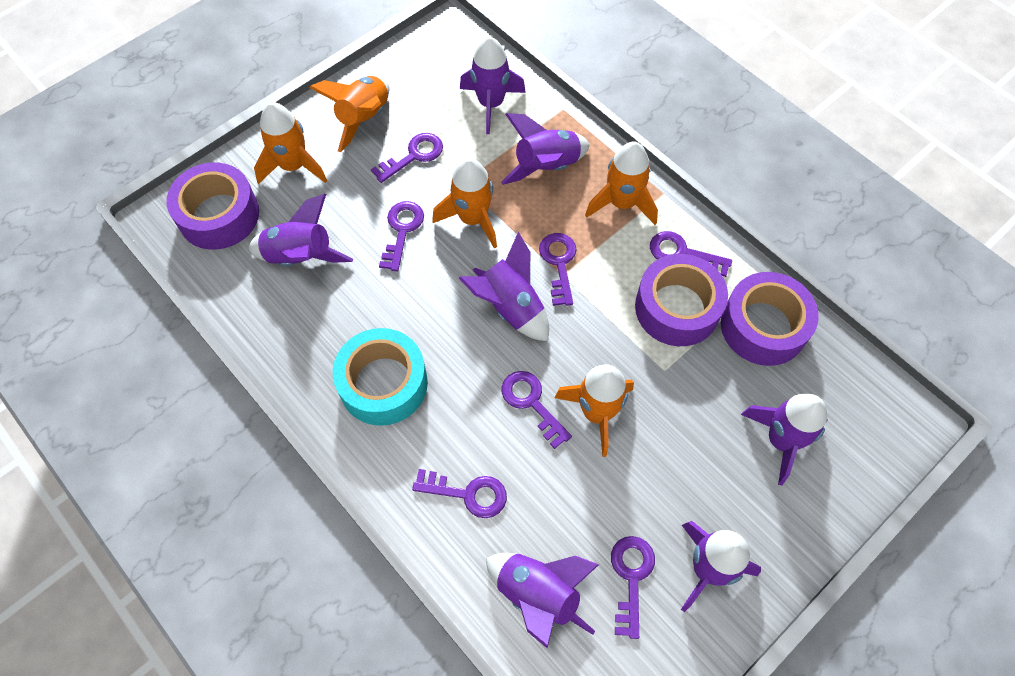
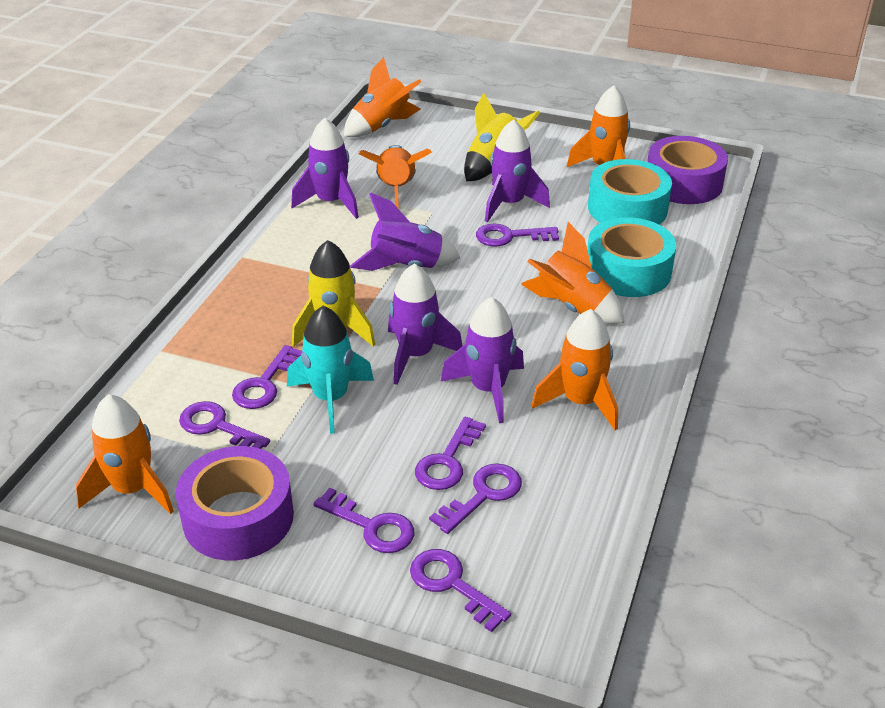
orange rocket: 5 -> 6
purple rocket: 7 -> 5
purple tape: 3 -> 2
turquoise rocket: 0 -> 1
turquoise tape: 1 -> 2
yellow rocket: 0 -> 2

